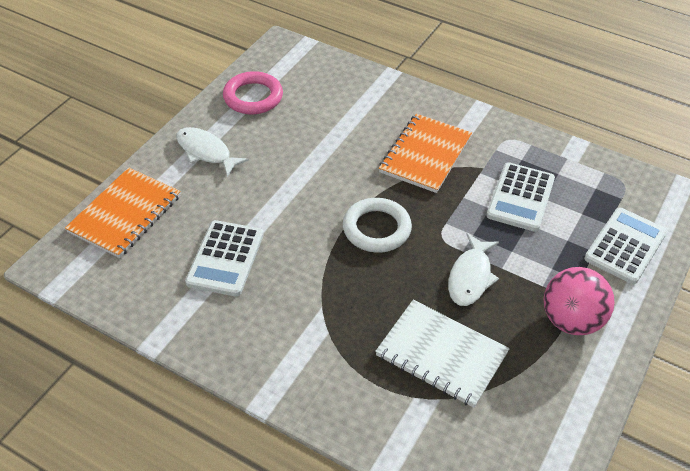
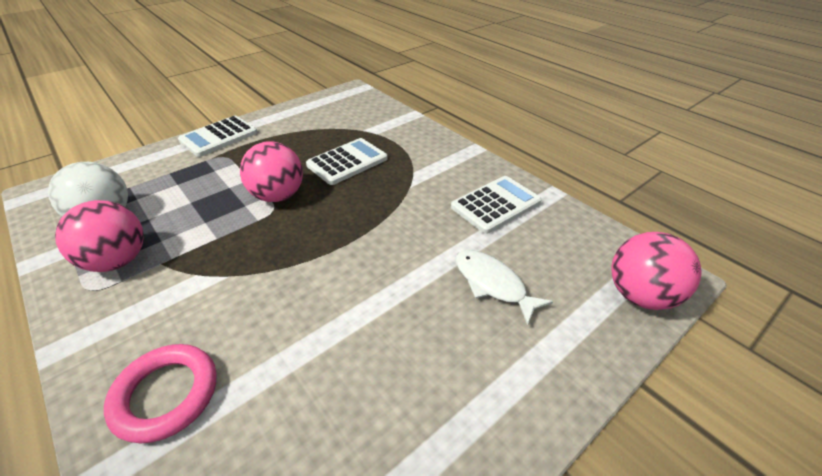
orange notebook: 2 -> 0
pink ball: 1 -> 3
white ball: 0 -> 1
white fish: 2 -> 1
white notebook: 1 -> 0
white ring: 1 -> 0

